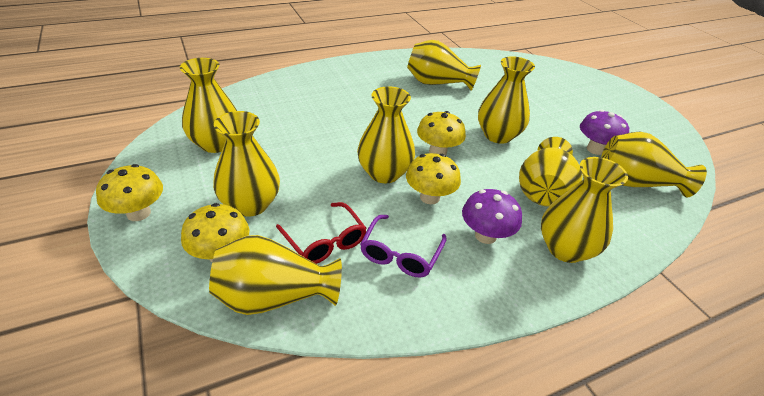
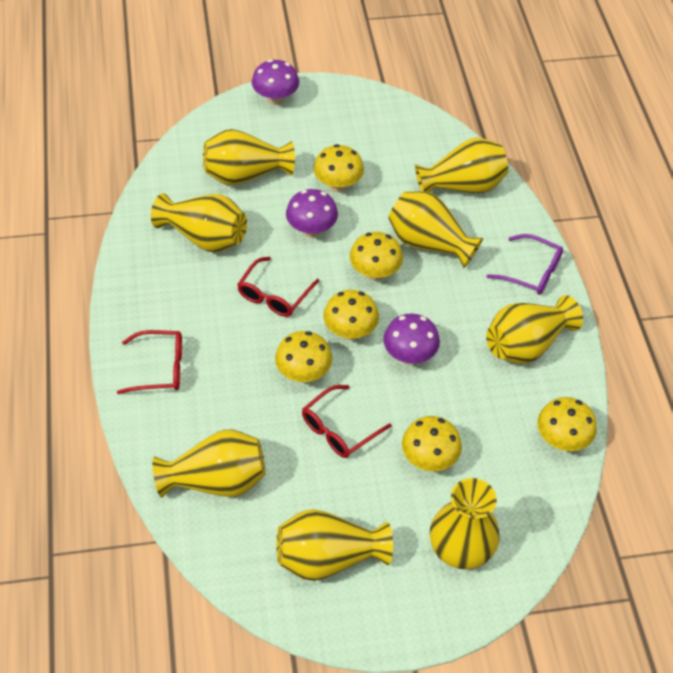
purple mushroom: 2 -> 3
red glasses: 1 -> 3
yellow mushroom: 4 -> 6
yellow vase: 9 -> 8

